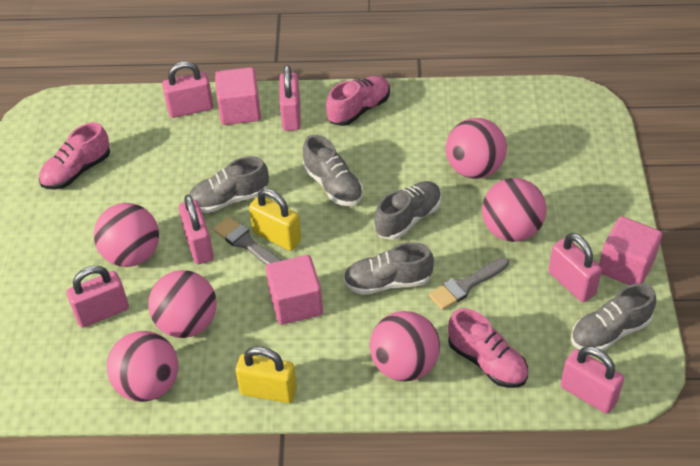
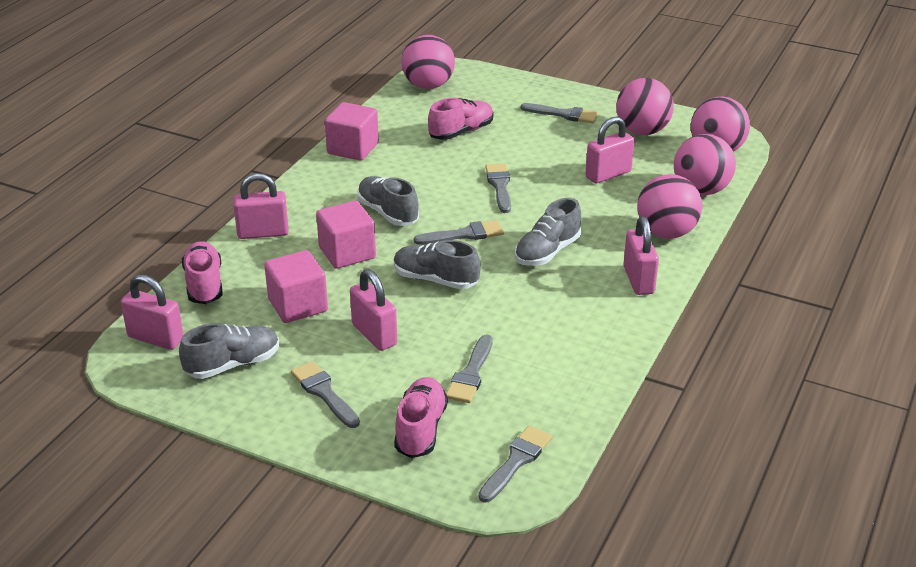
grey brush: 2 -> 6
grey shoe: 5 -> 4
pink ball: 6 -> 5
pink padlock: 6 -> 5
yellow padlock: 2 -> 0

